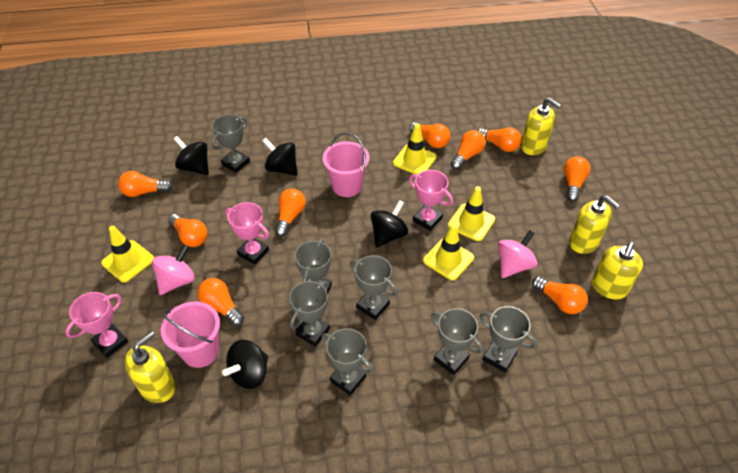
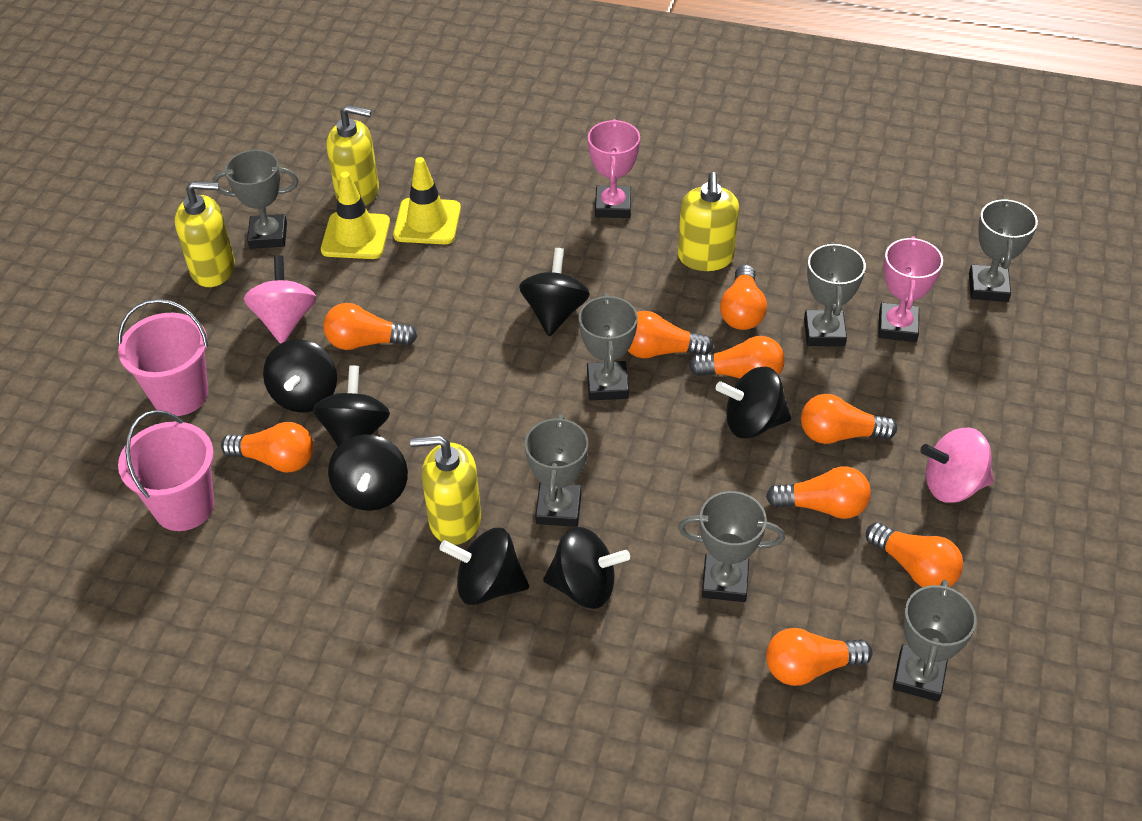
black spinning top: 4 -> 7
pink trophy: 3 -> 2
yellow traffic cone: 4 -> 2

